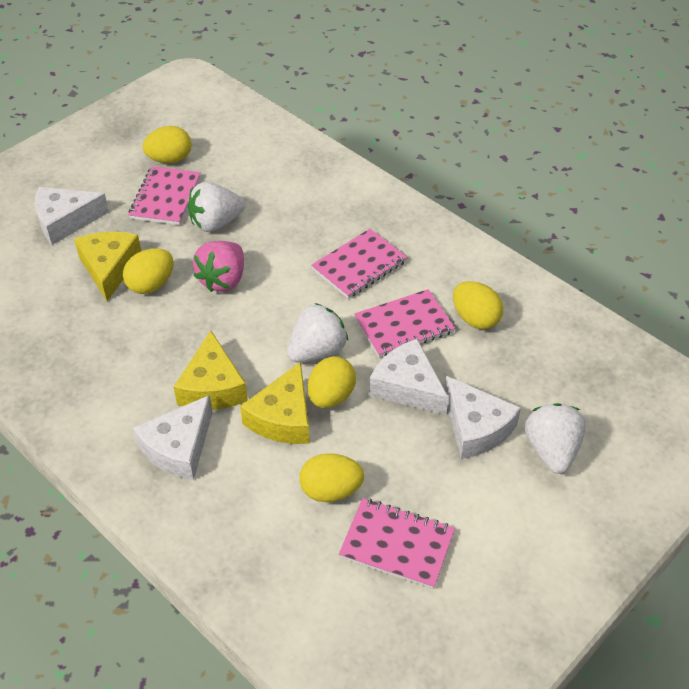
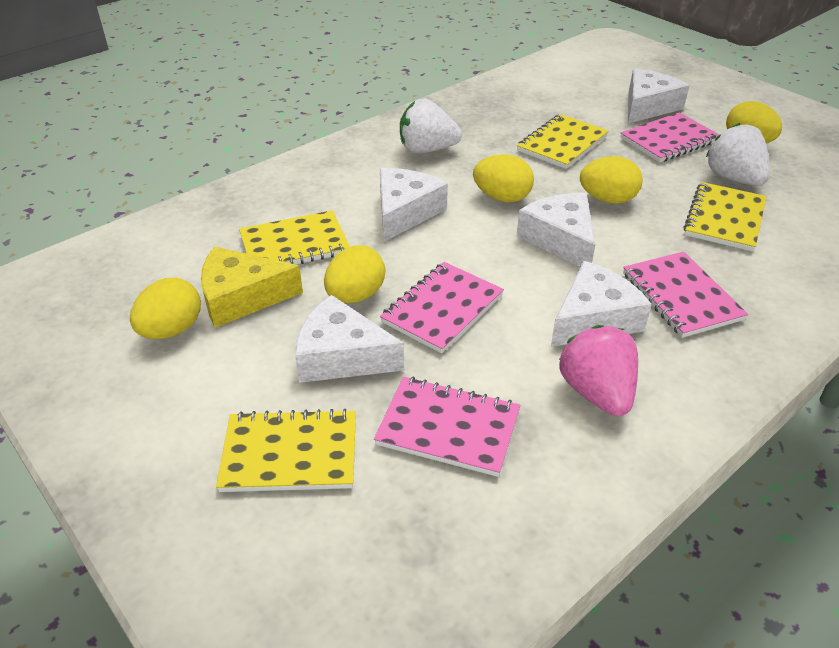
white cheese: 4 -> 5
white strawberry: 3 -> 2
yellow cheese: 3 -> 1
yellow notebook: 0 -> 4

